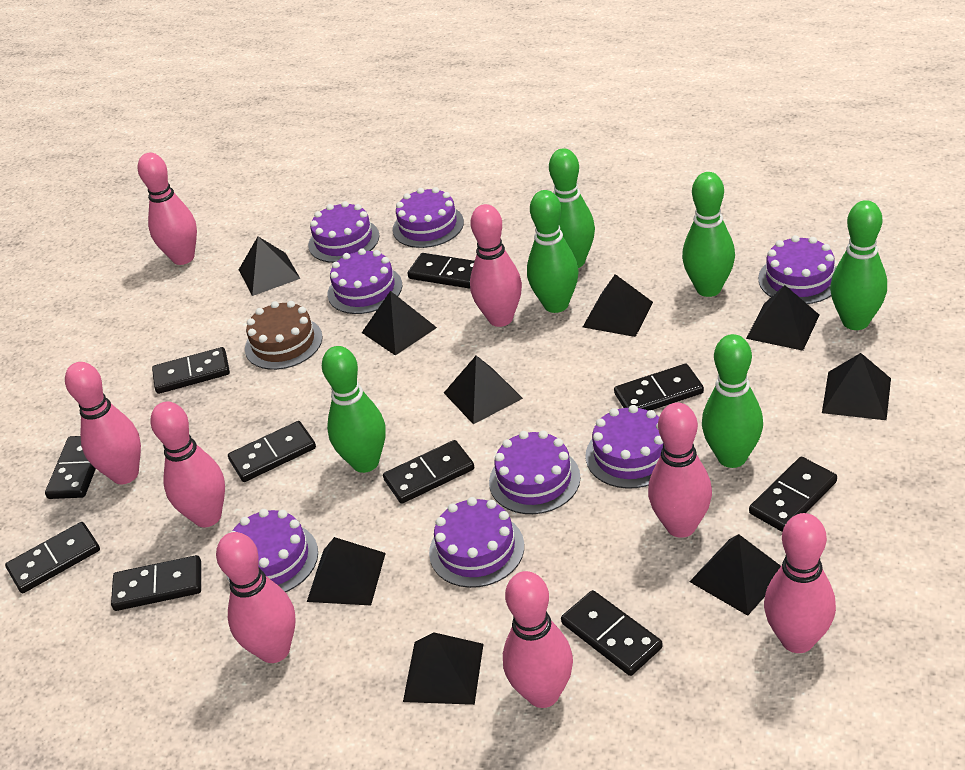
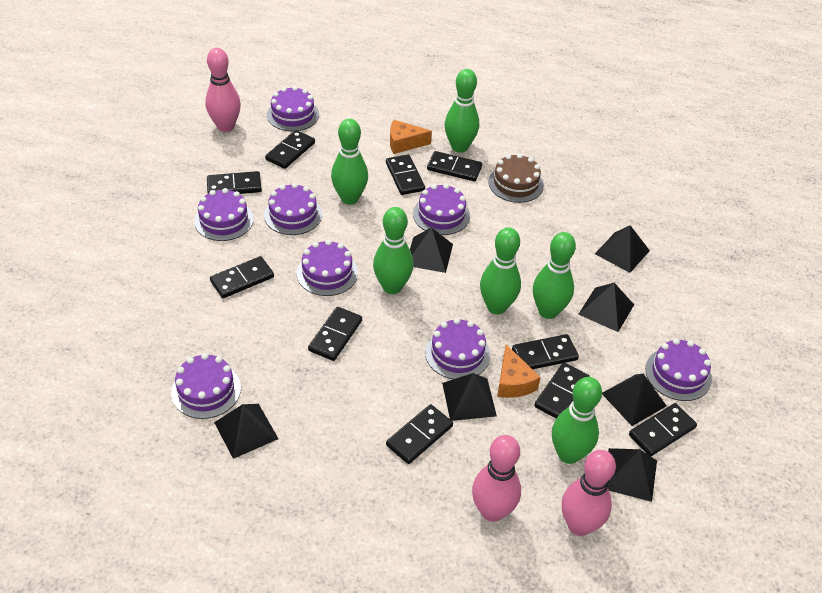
black pyramid: 9 -> 7
orange cheese: 0 -> 2
pink bowling pin: 8 -> 3

